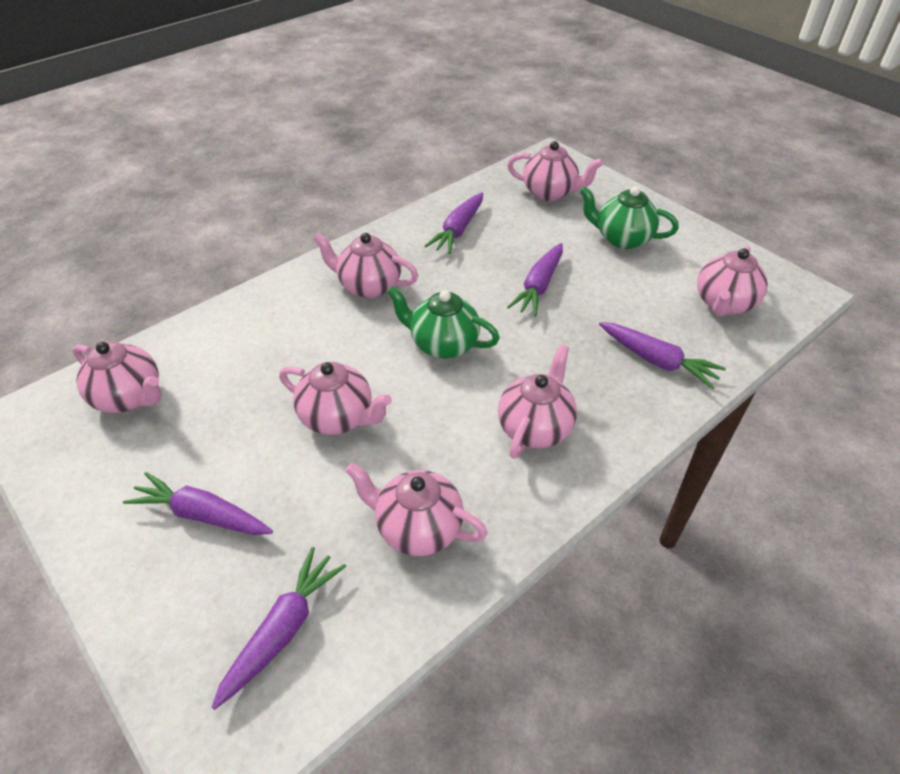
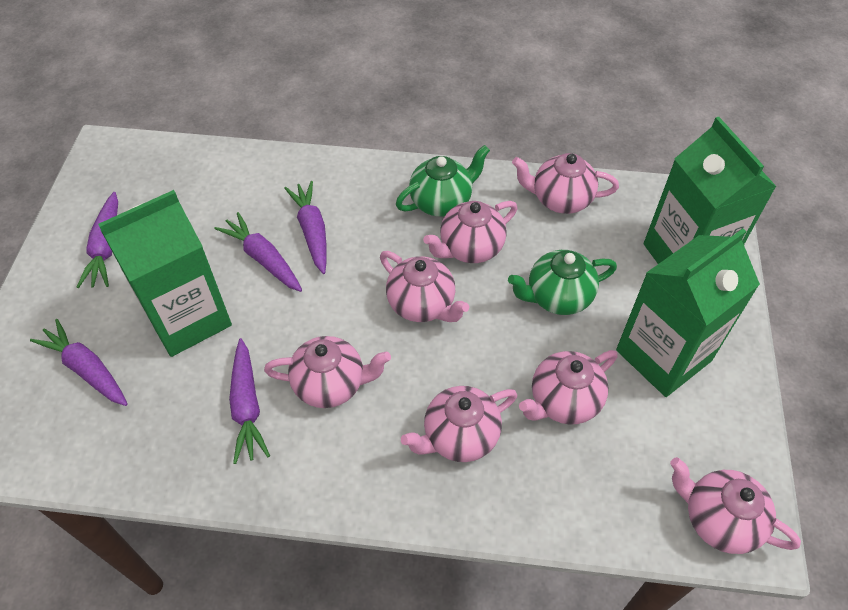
green carton: 0 -> 3

